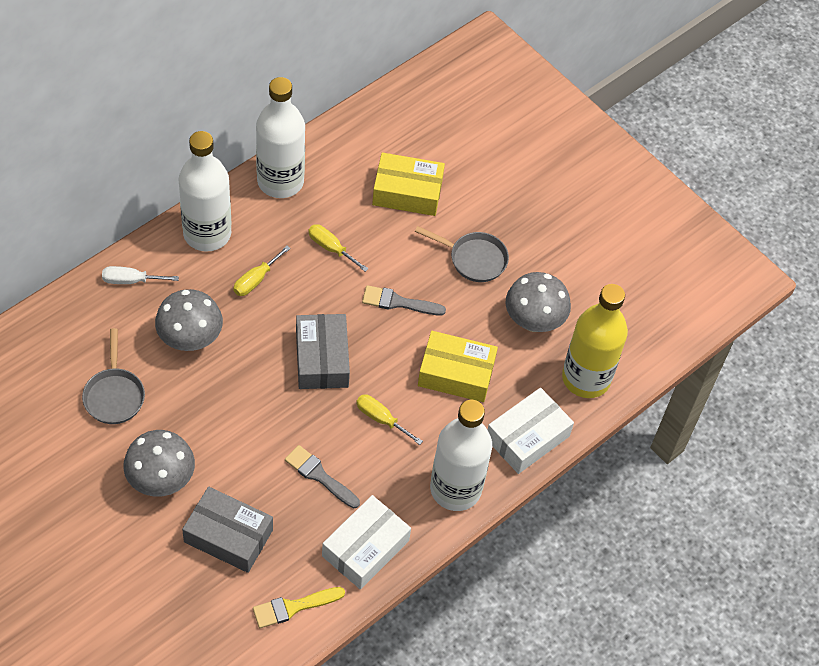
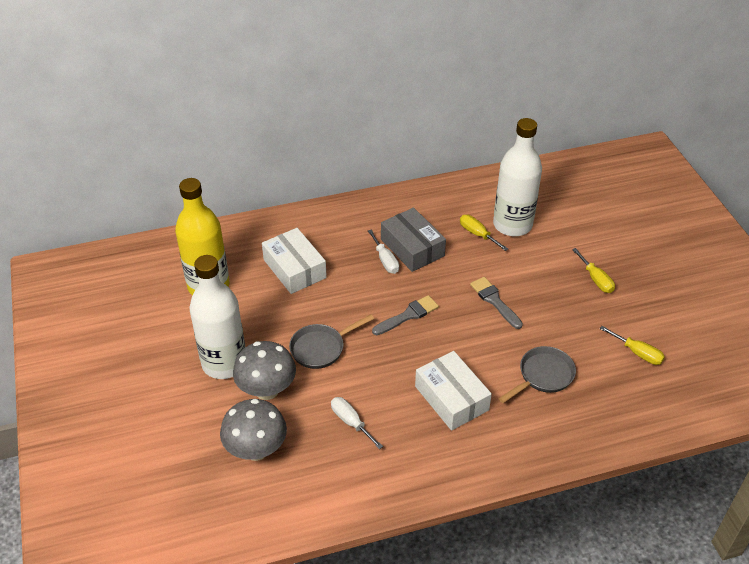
grey box: 2 -> 1
grey mushroom: 3 -> 2
white bottle: 3 -> 2
white screwdriver: 1 -> 2
yellow box: 2 -> 0
yellow brush: 1 -> 0

